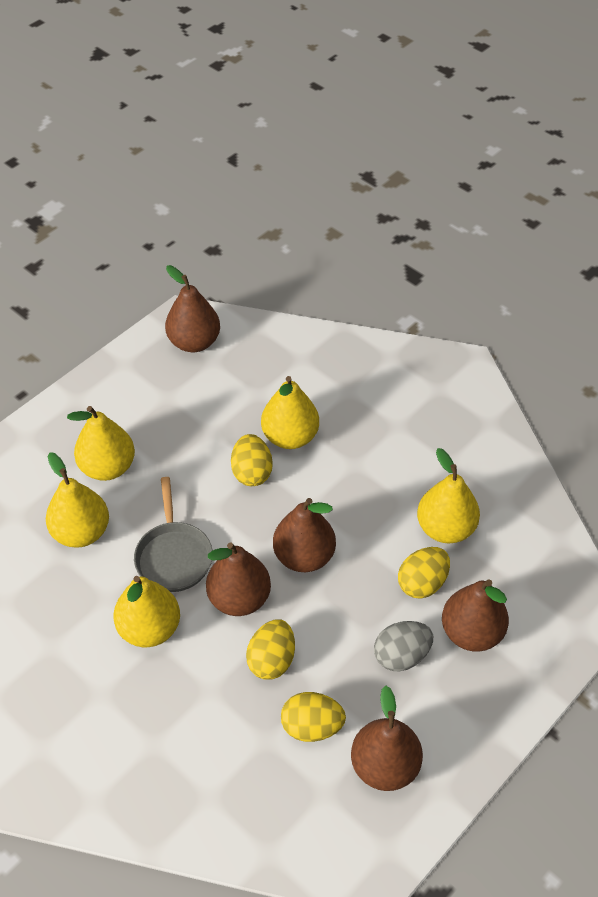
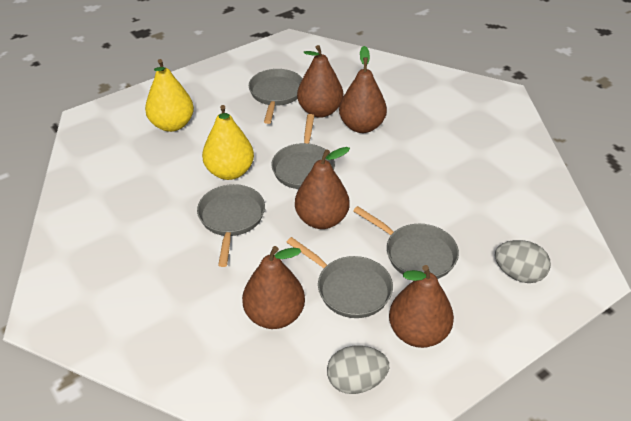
grey egg: 1 -> 2
grey pan: 1 -> 5
yellow egg: 4 -> 0
yellow pear: 5 -> 2

